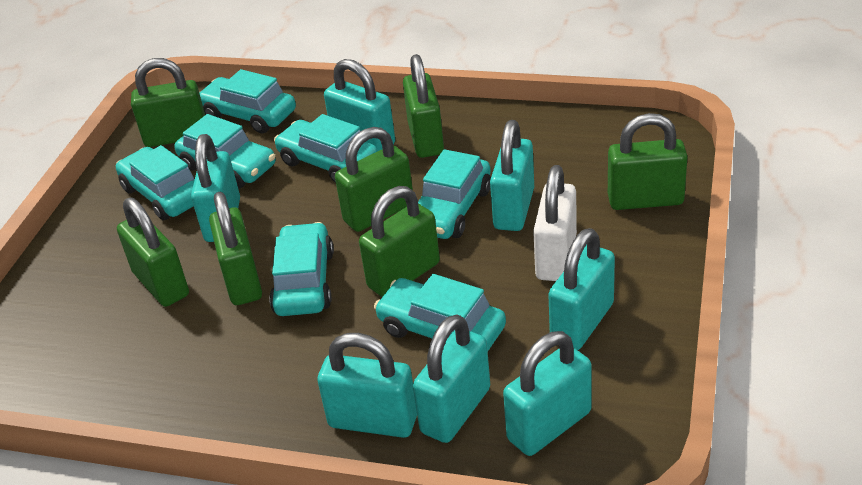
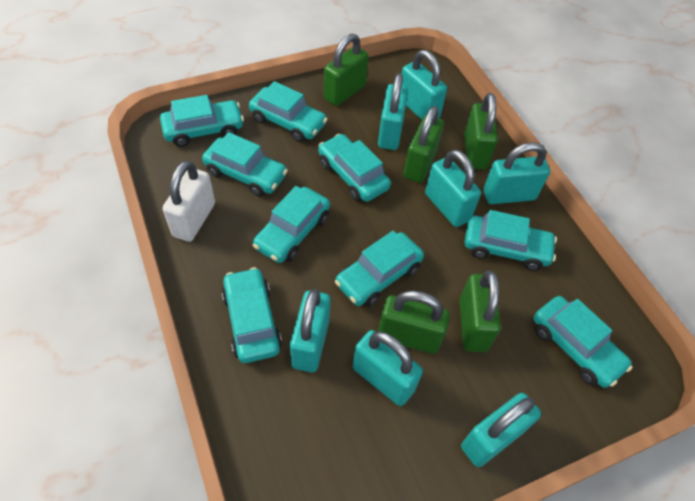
green padlock: 7 -> 5
turquoise car: 7 -> 9

